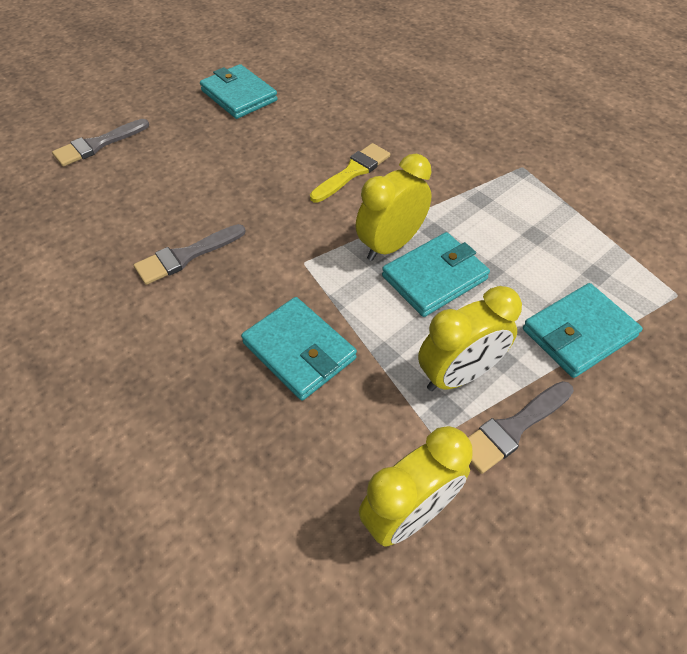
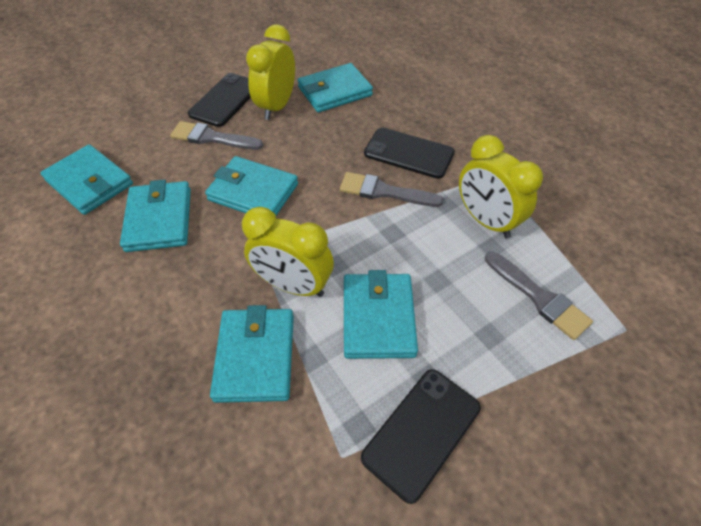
black phone: 0 -> 3
turquoise wallet: 4 -> 6
yellow brush: 1 -> 0

